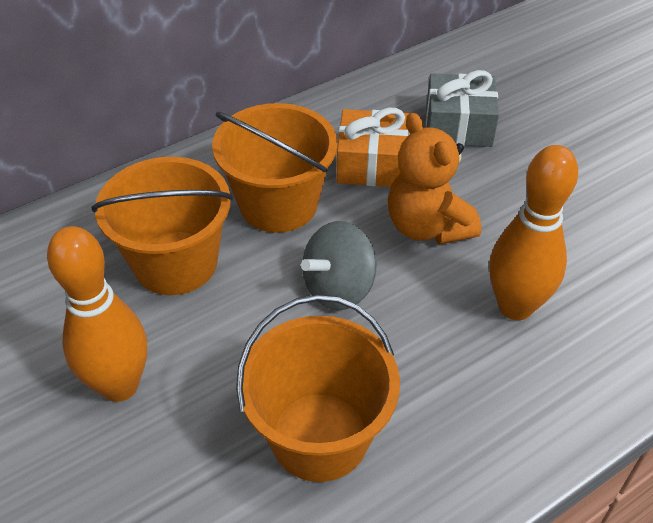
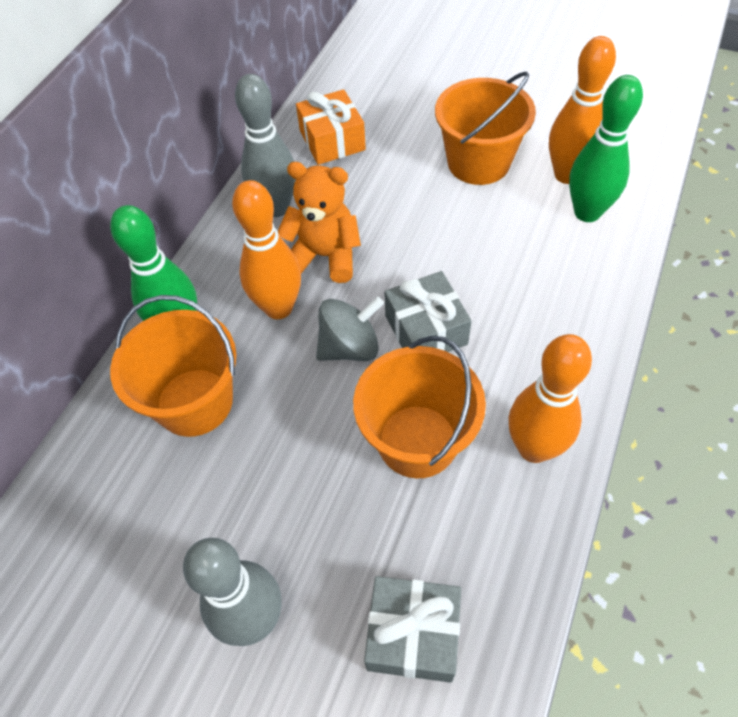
green bowling pin: 0 -> 2
grey bowling pin: 0 -> 2
grey gift: 1 -> 2
orange bowling pin: 2 -> 3

